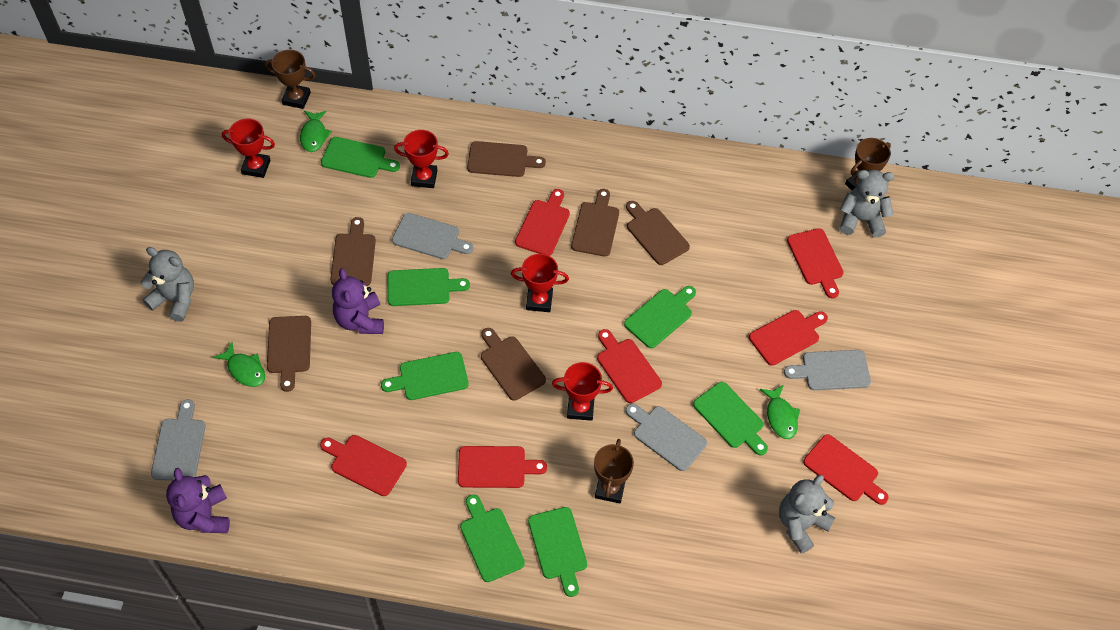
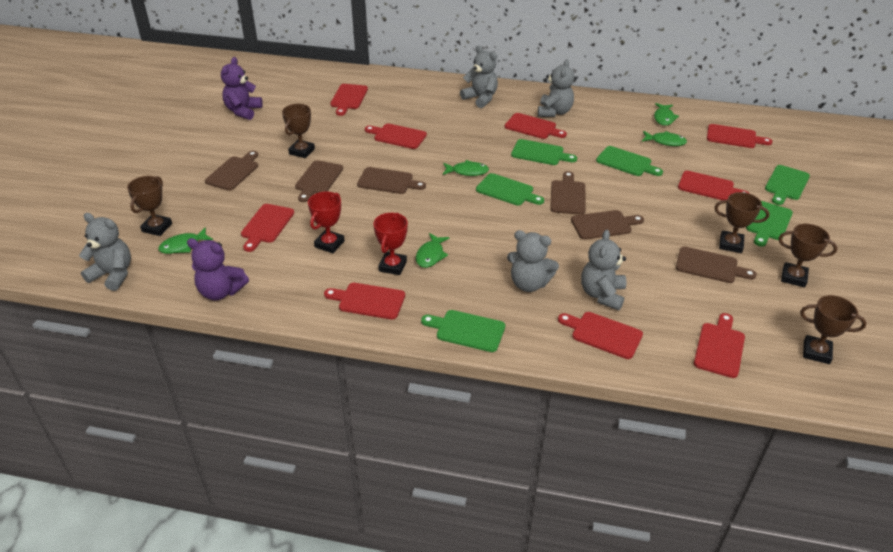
brown trophy: 3 -> 5
green cutting board: 7 -> 6
green fish: 3 -> 5
grey cutting board: 4 -> 0
grey teddy bear: 3 -> 5
red cutting board: 7 -> 9
red trophy: 4 -> 2

